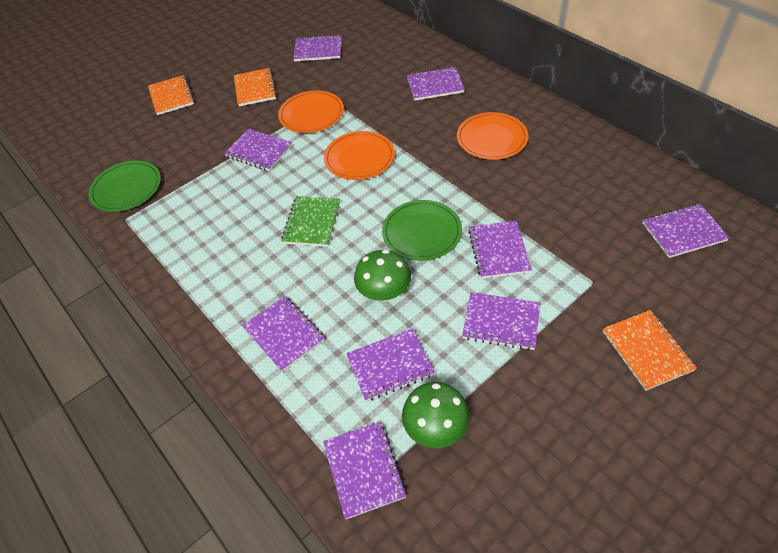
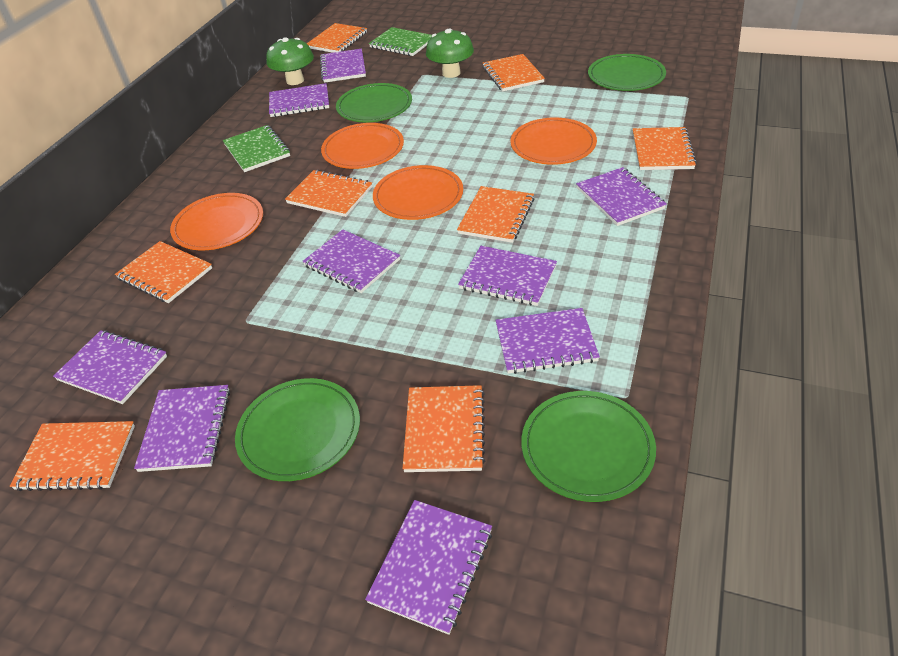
green notebook: 1 -> 2
green plate: 2 -> 4
orange notebook: 3 -> 8
orange plate: 3 -> 4

